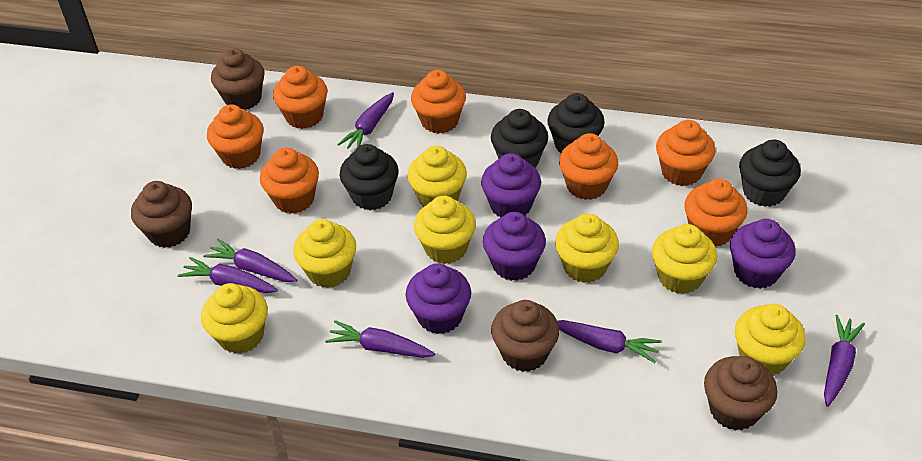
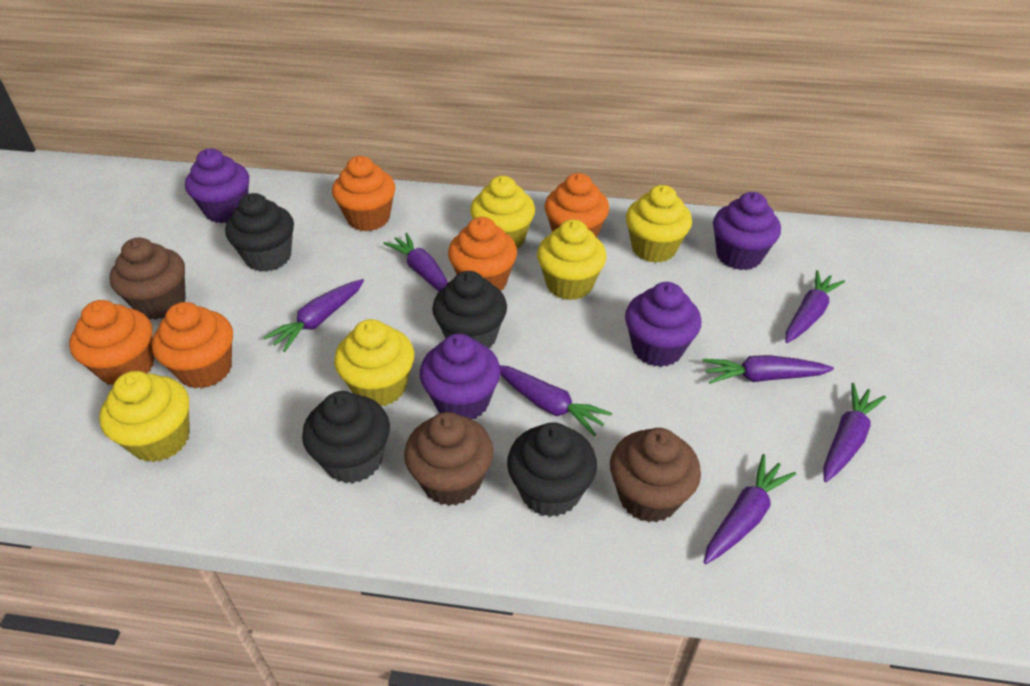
brown cupcake: 4 -> 3
orange cupcake: 7 -> 5
purple carrot: 6 -> 7
yellow cupcake: 7 -> 5

